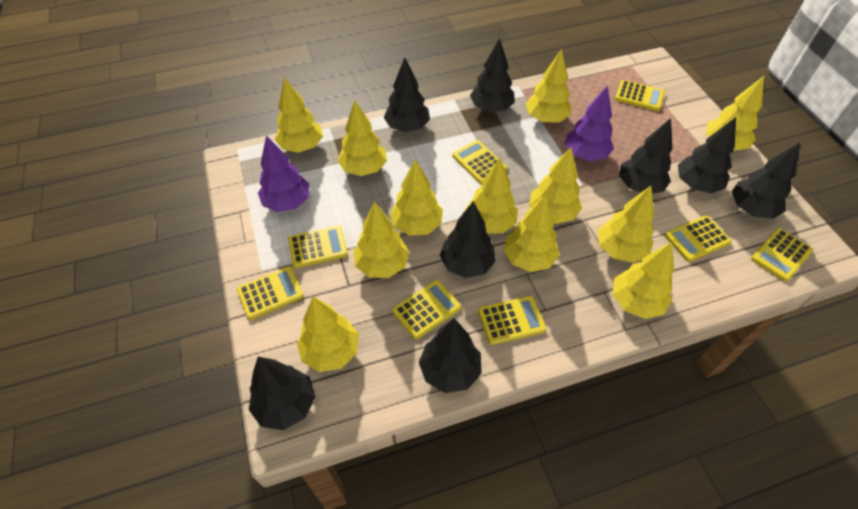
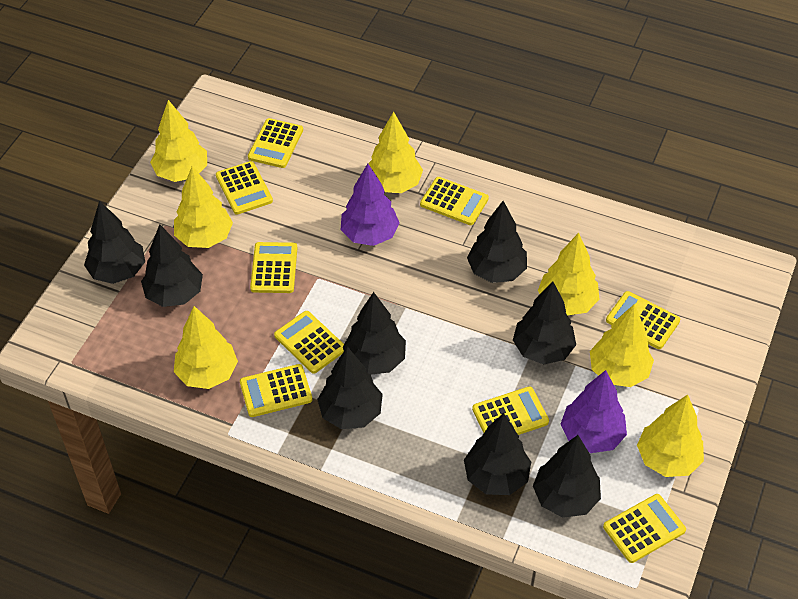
yellow calculator: 8 -> 9
yellow tree: 12 -> 7

